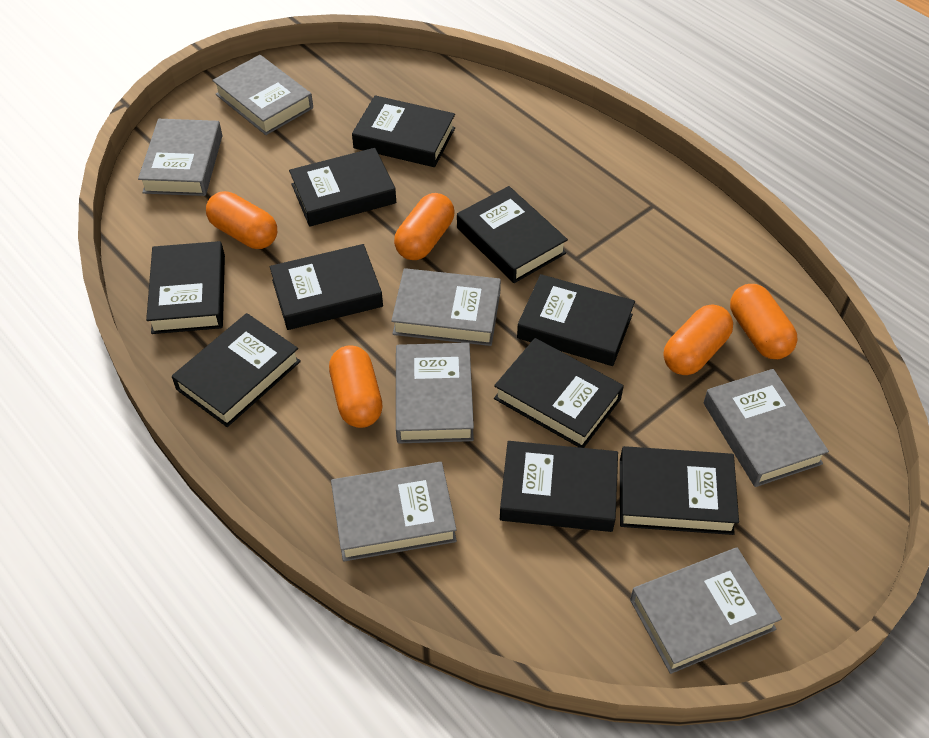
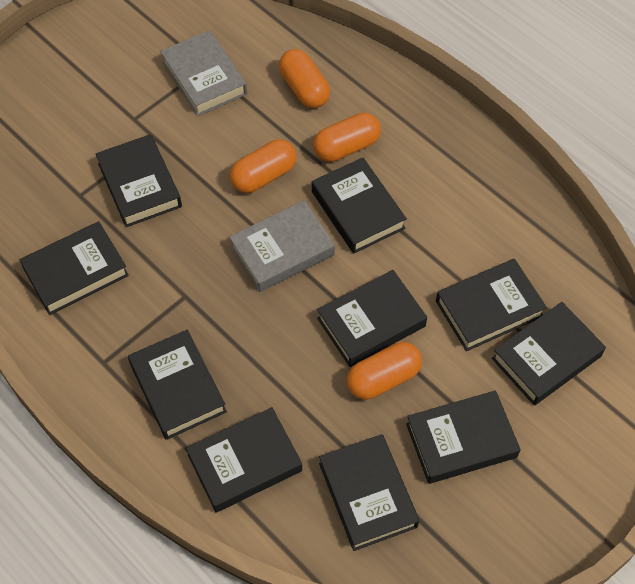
grey book: 7 -> 2
orange capsule: 5 -> 4

